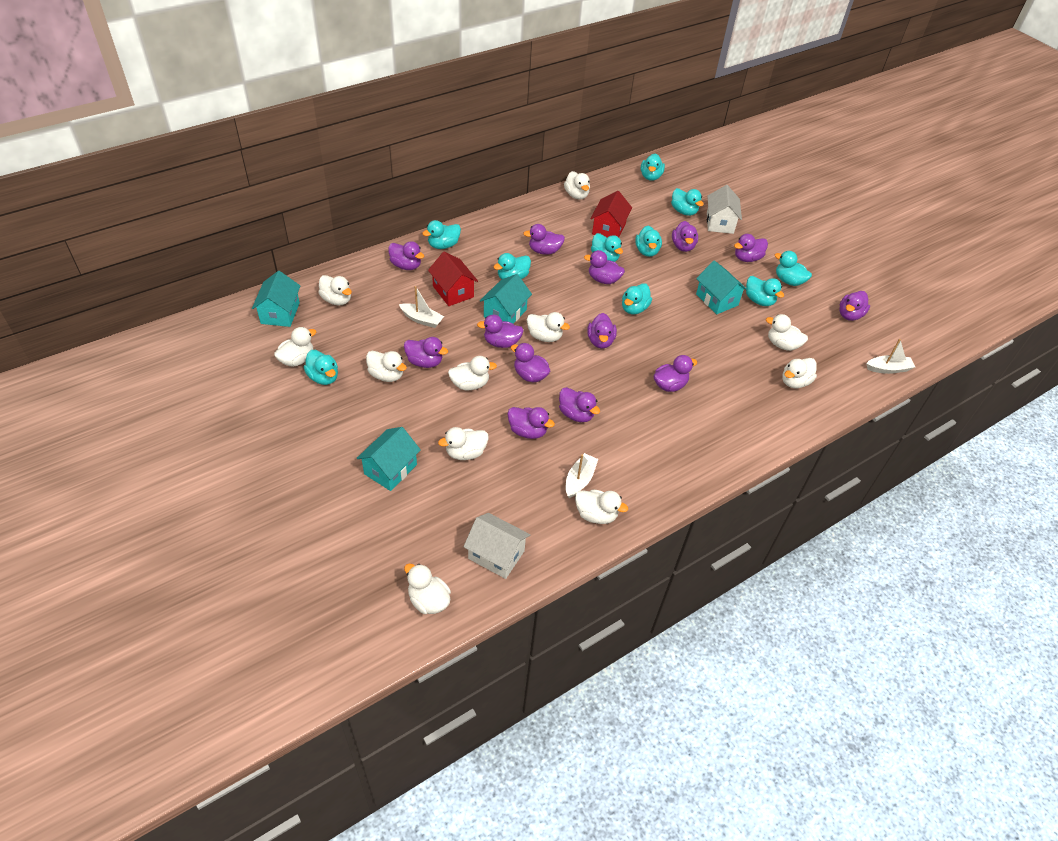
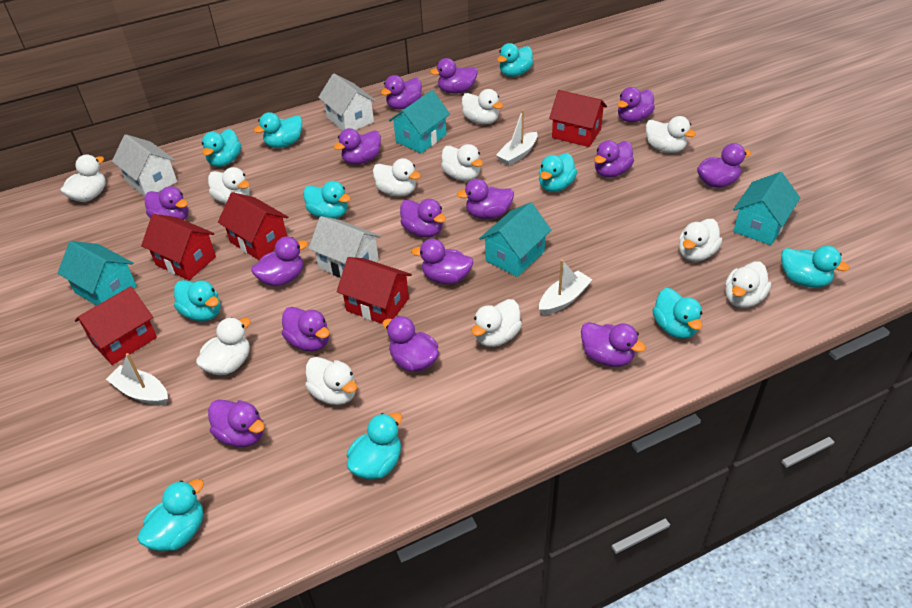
purple duck: 13 -> 15
red house: 2 -> 5
white house: 2 -> 3

